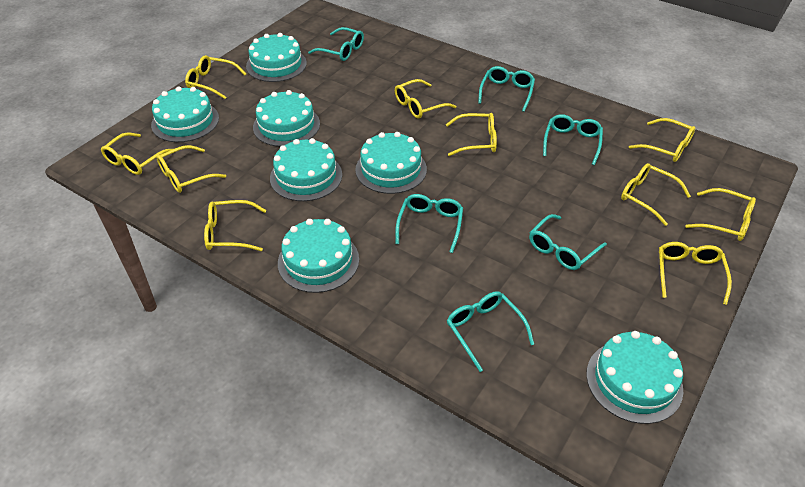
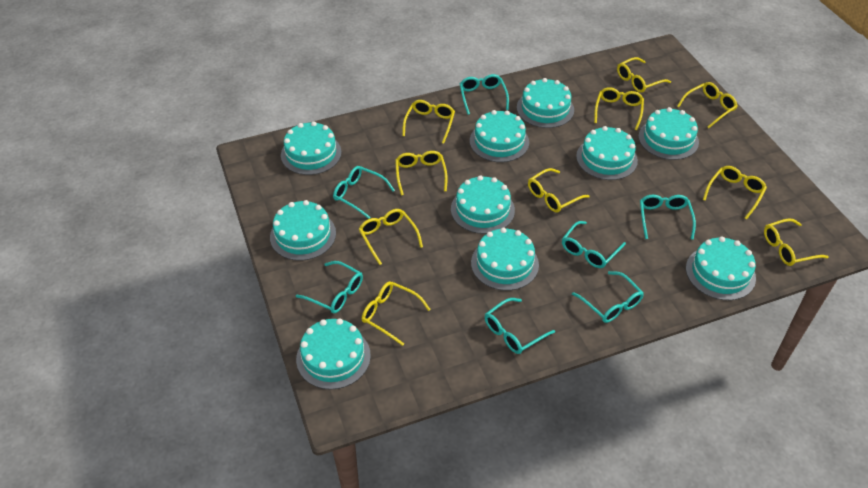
turquoise cake: 7 -> 10
turquoise glasses: 6 -> 7

